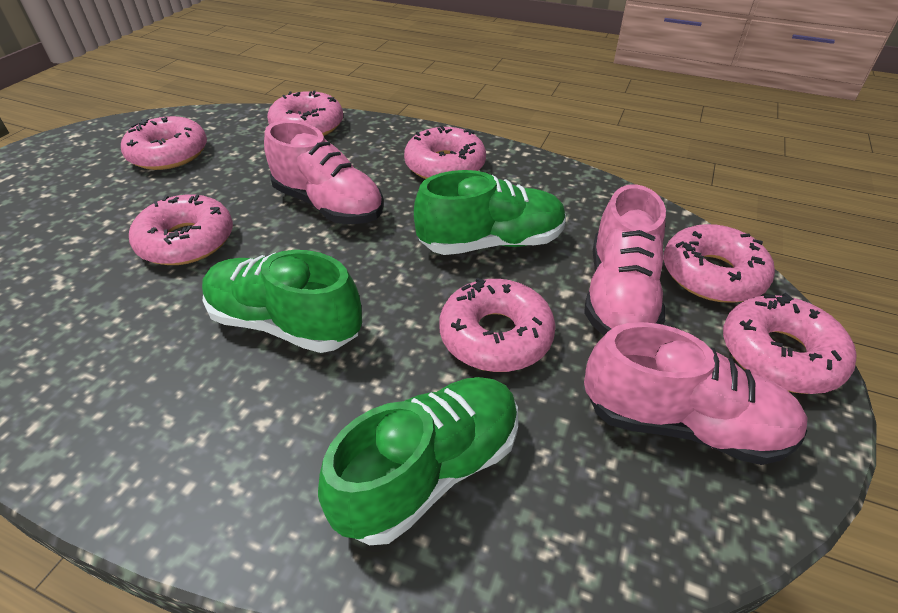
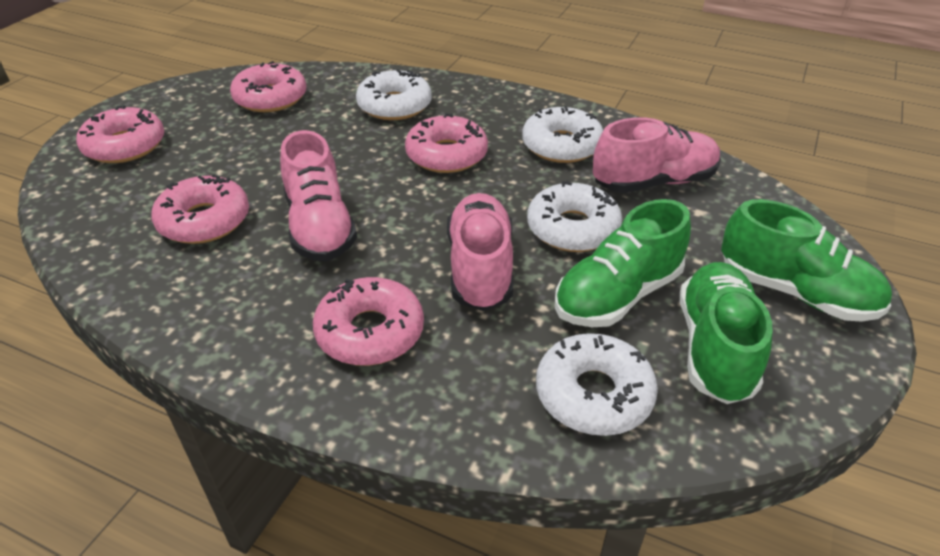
pink donut: 7 -> 5
white donut: 0 -> 4

